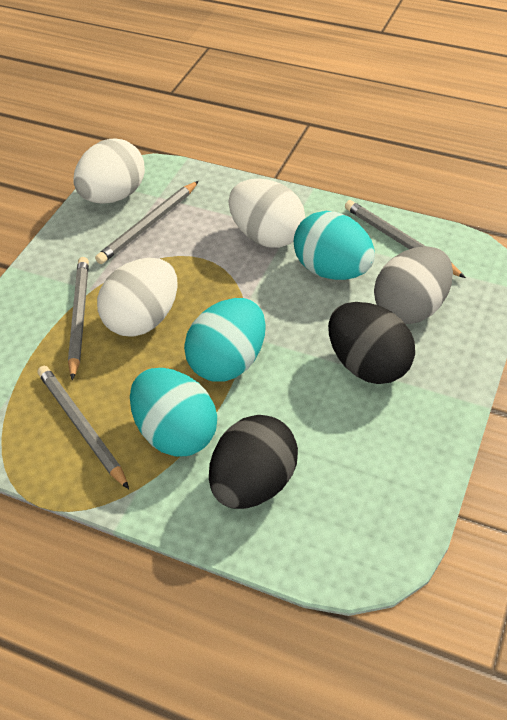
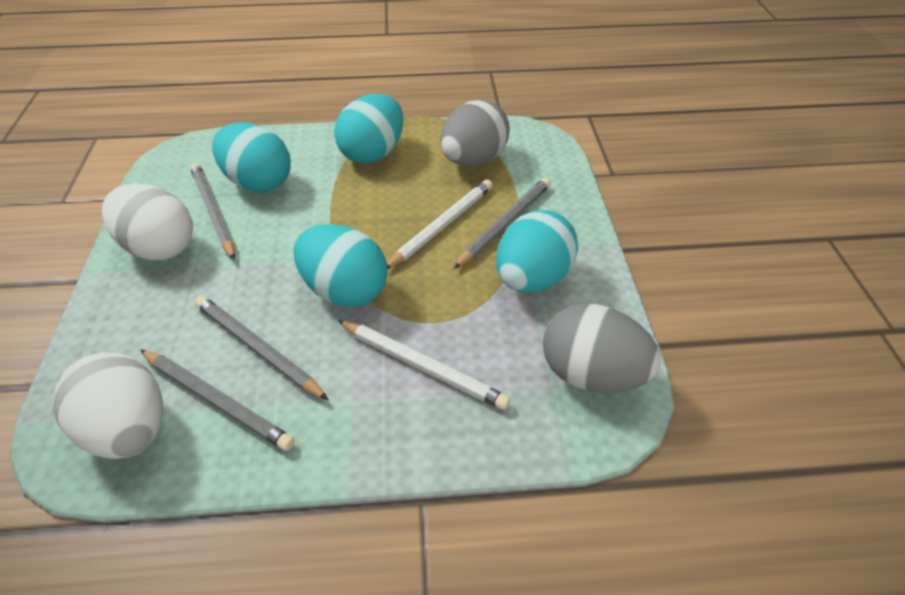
black egg: 2 -> 0
grey egg: 1 -> 2
turquoise egg: 3 -> 4
white egg: 3 -> 2
white pencil: 0 -> 2

